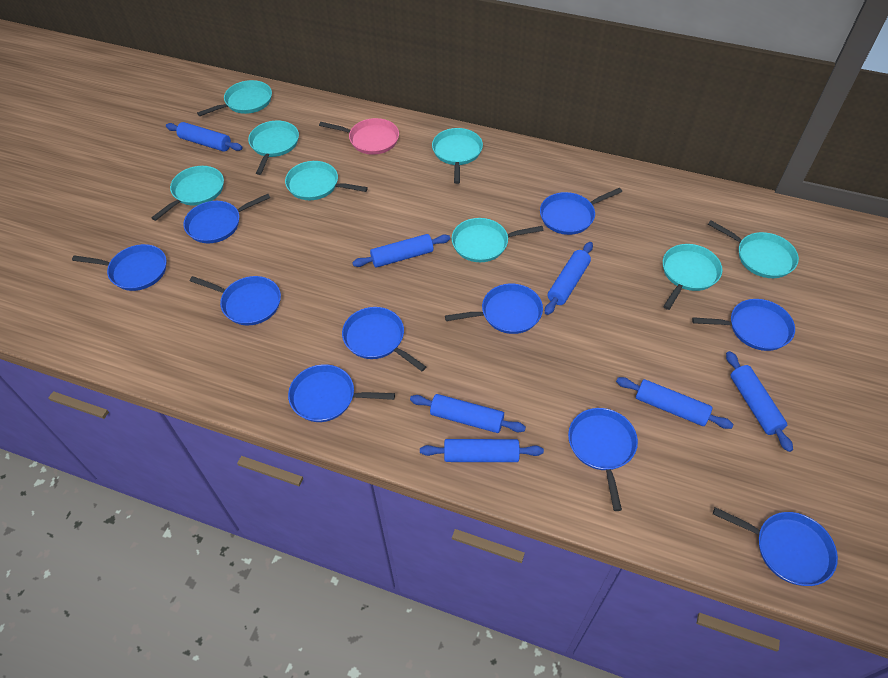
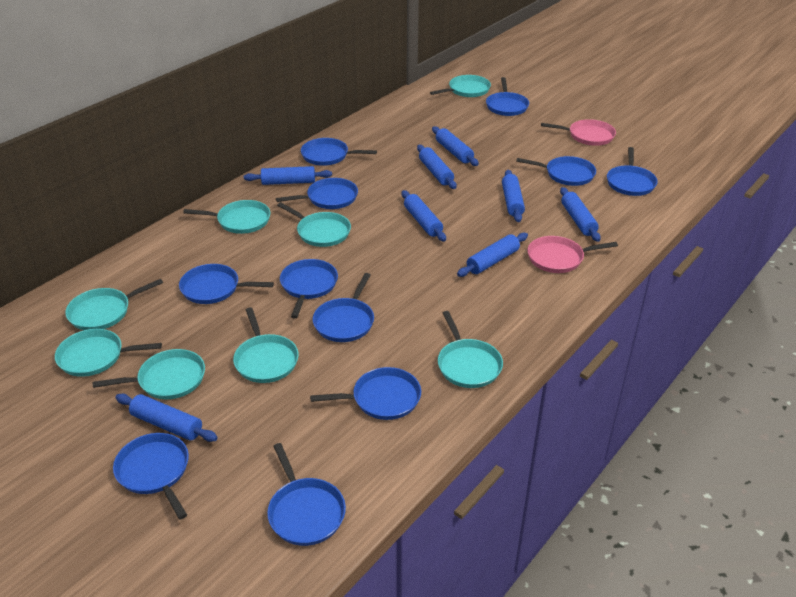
blue pan: 10 -> 11
blue rolling pin: 7 -> 8
pink pan: 1 -> 2

